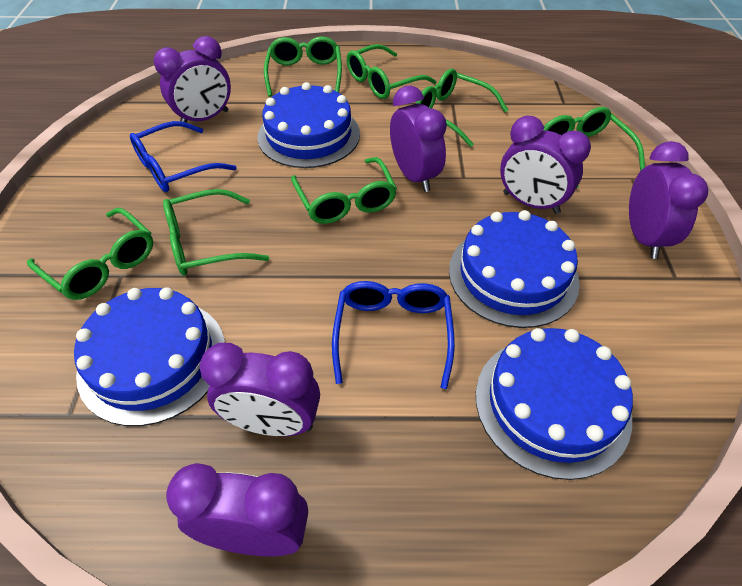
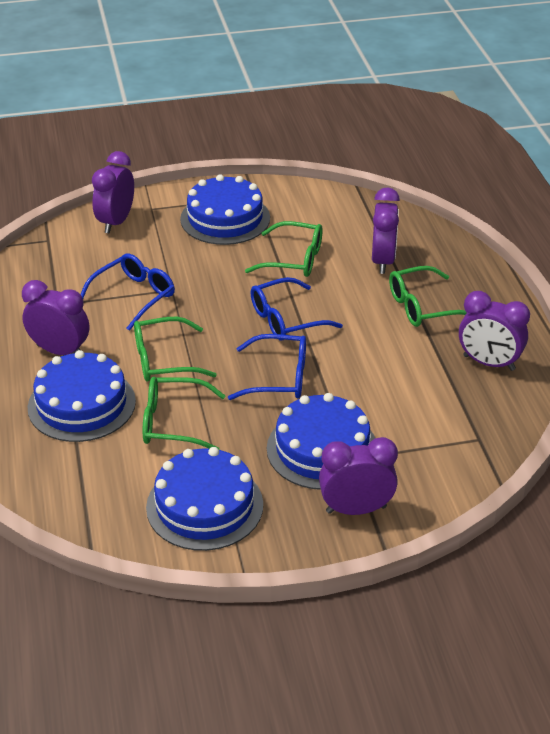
blue glasses: 2 -> 3
green glasses: 7 -> 4
purple clock: 6 -> 5

